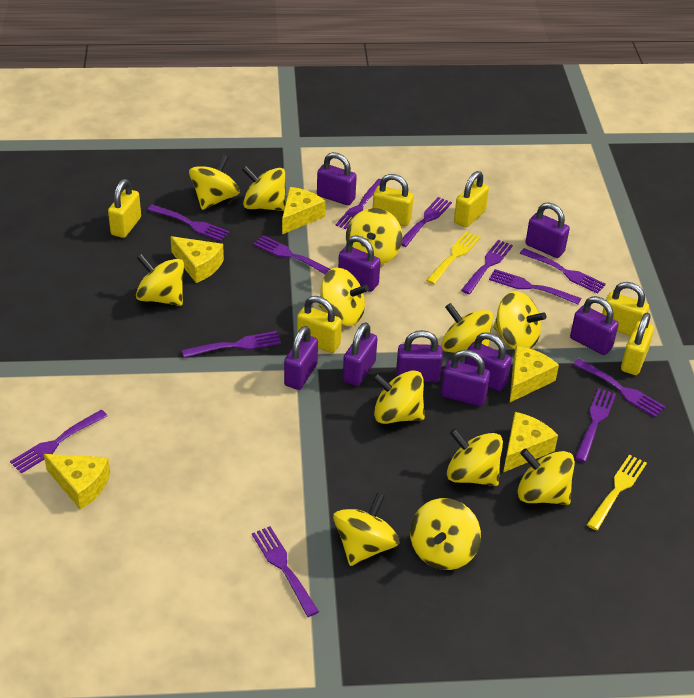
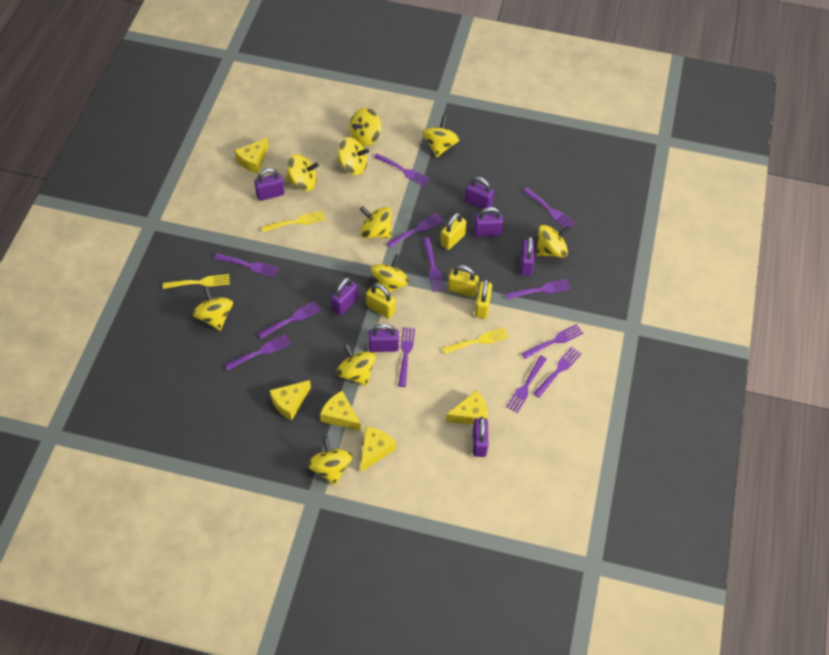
purple padlock: 9 -> 7
yellow fork: 2 -> 3
yellow padlock: 6 -> 4
yellow spinning top: 12 -> 10

